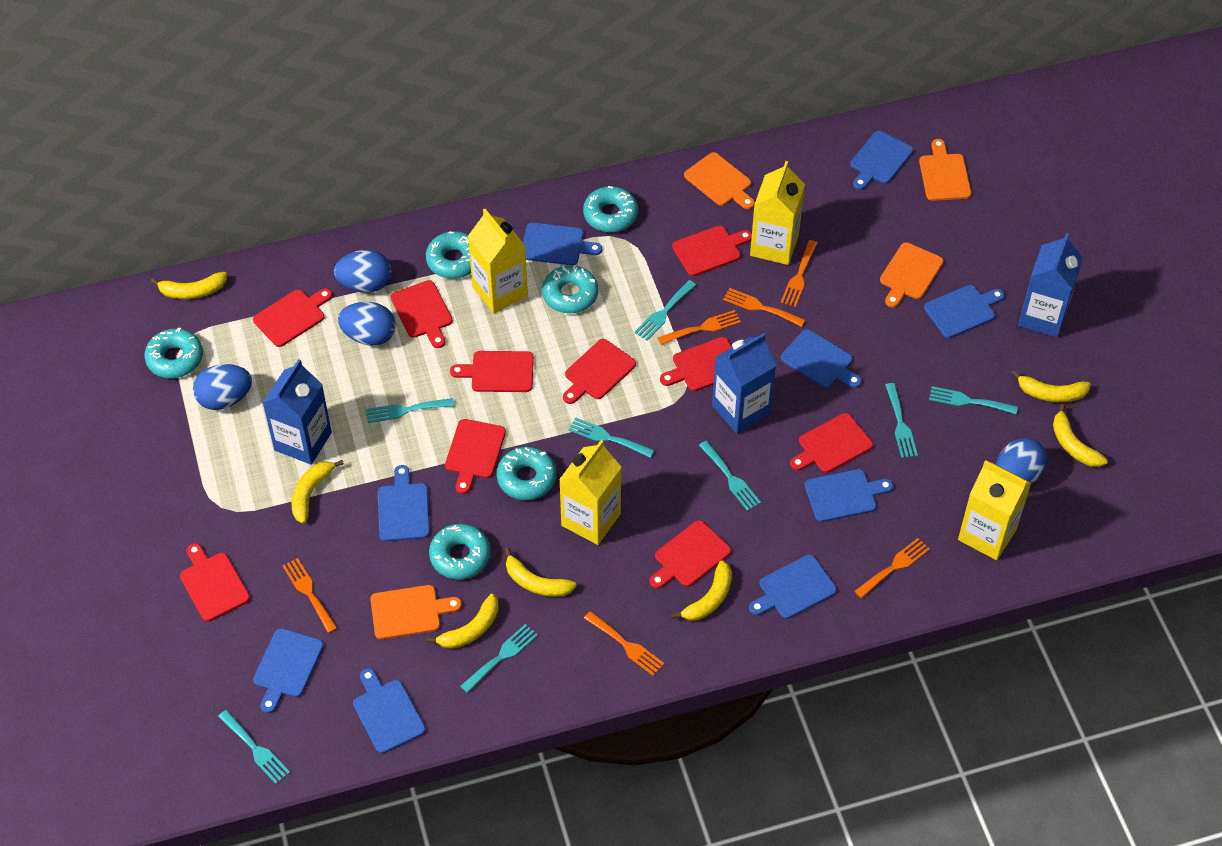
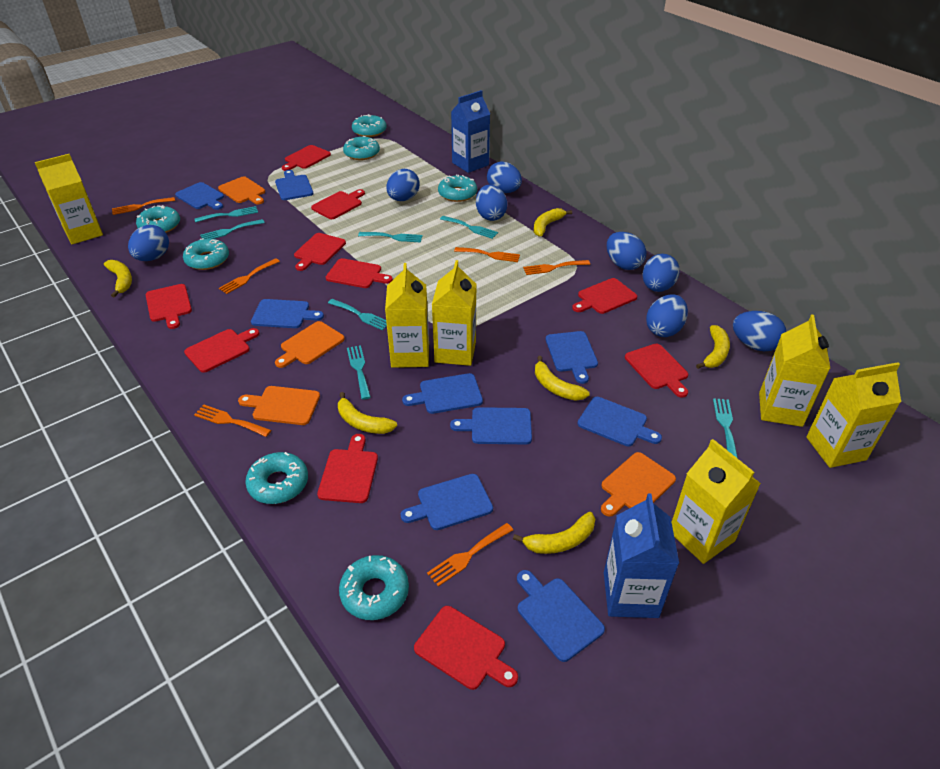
blue carton: 3 -> 2
blue egg: 4 -> 8
turquoise donut: 6 -> 7
turquoise fork: 8 -> 7
yellow banana: 7 -> 6
yellow carton: 4 -> 6

